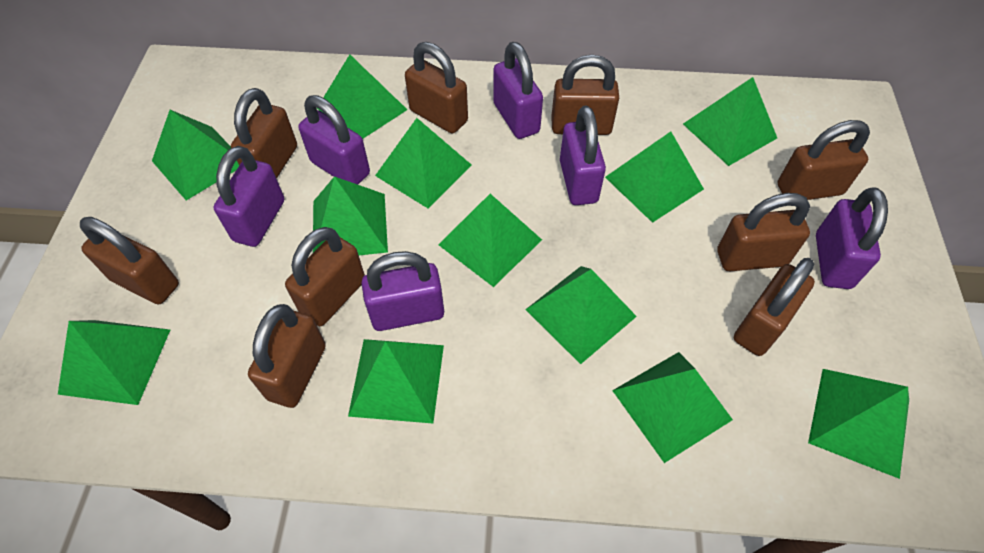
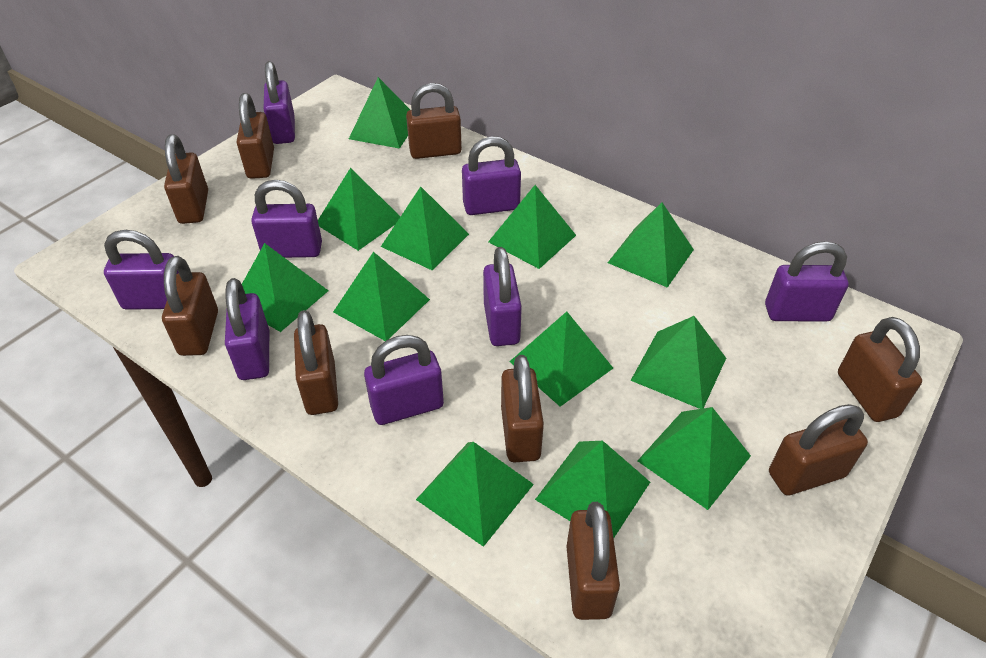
purple padlock: 6 -> 8

